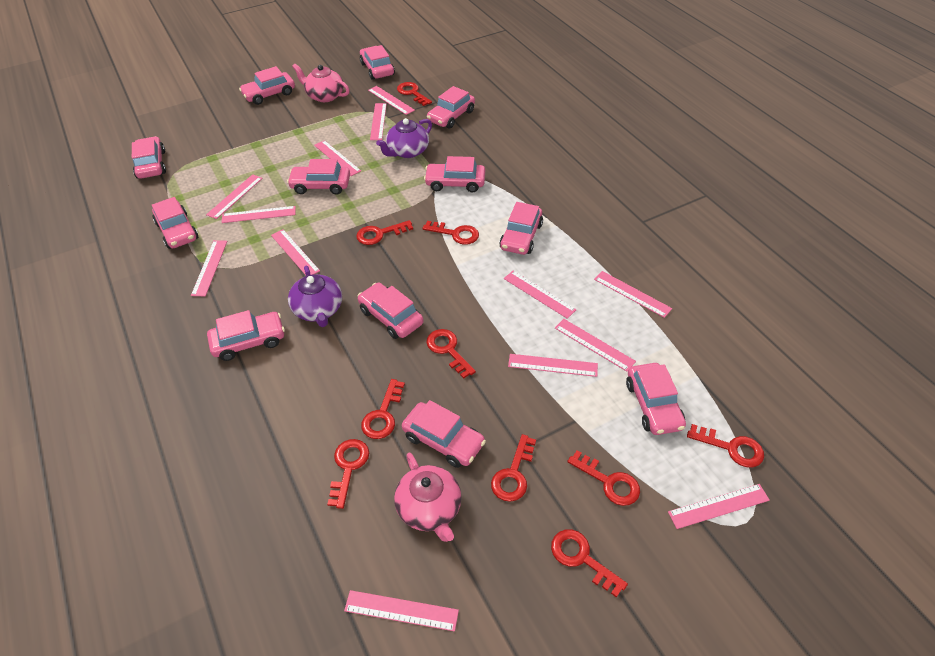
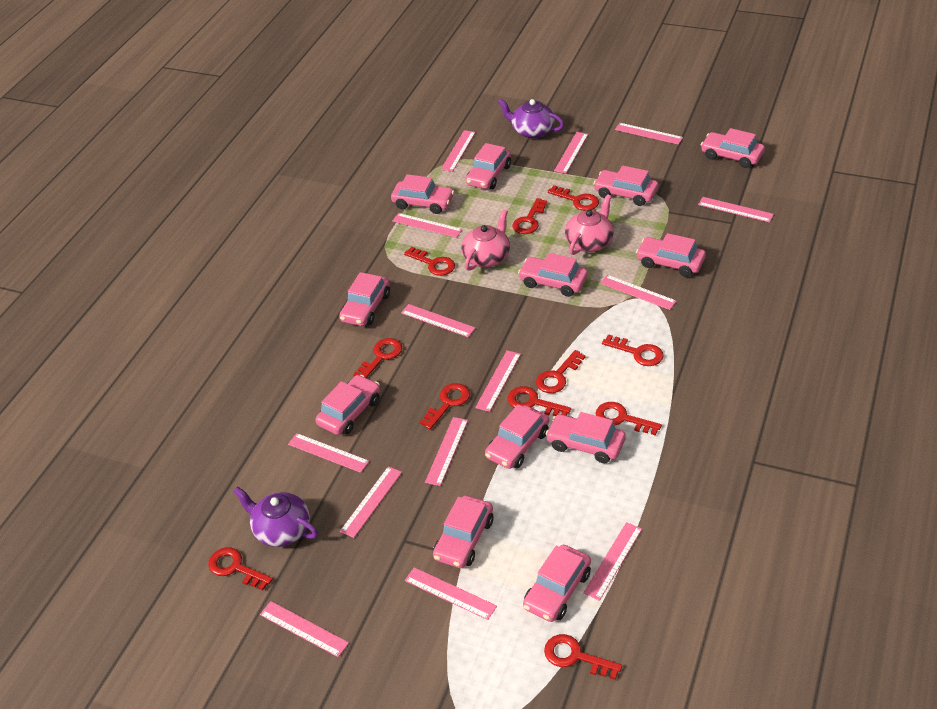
pink ruler: 13 -> 14
red key: 10 -> 11

